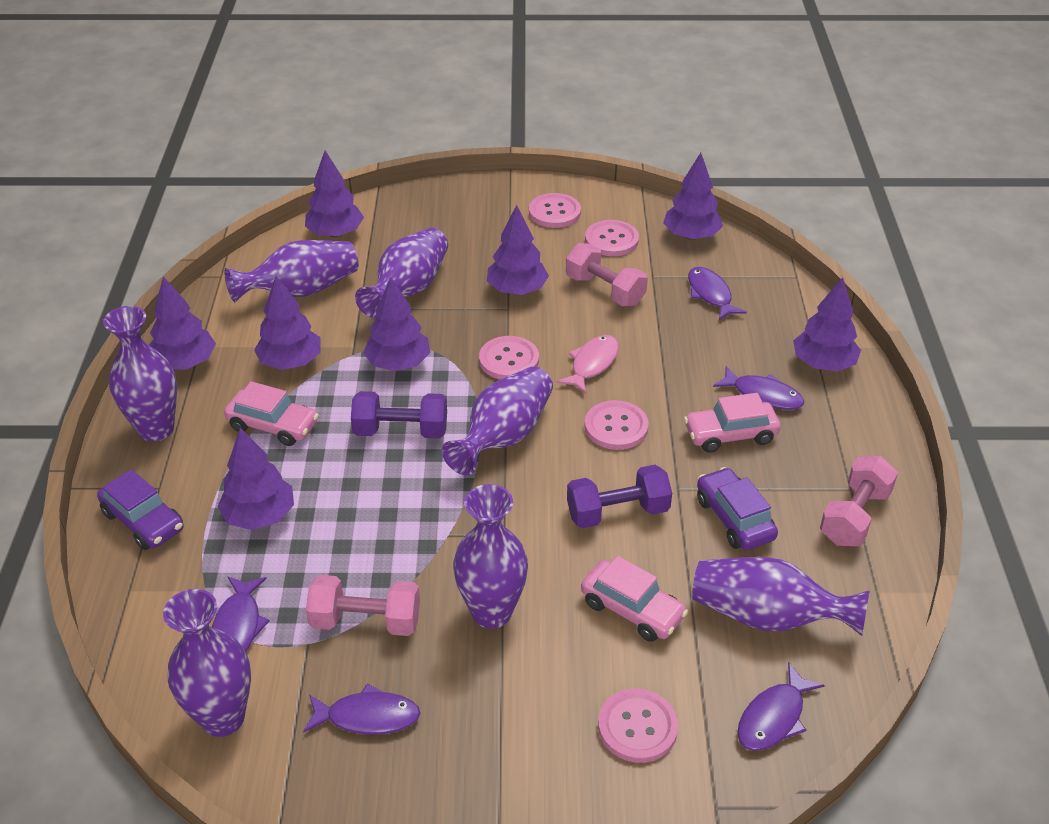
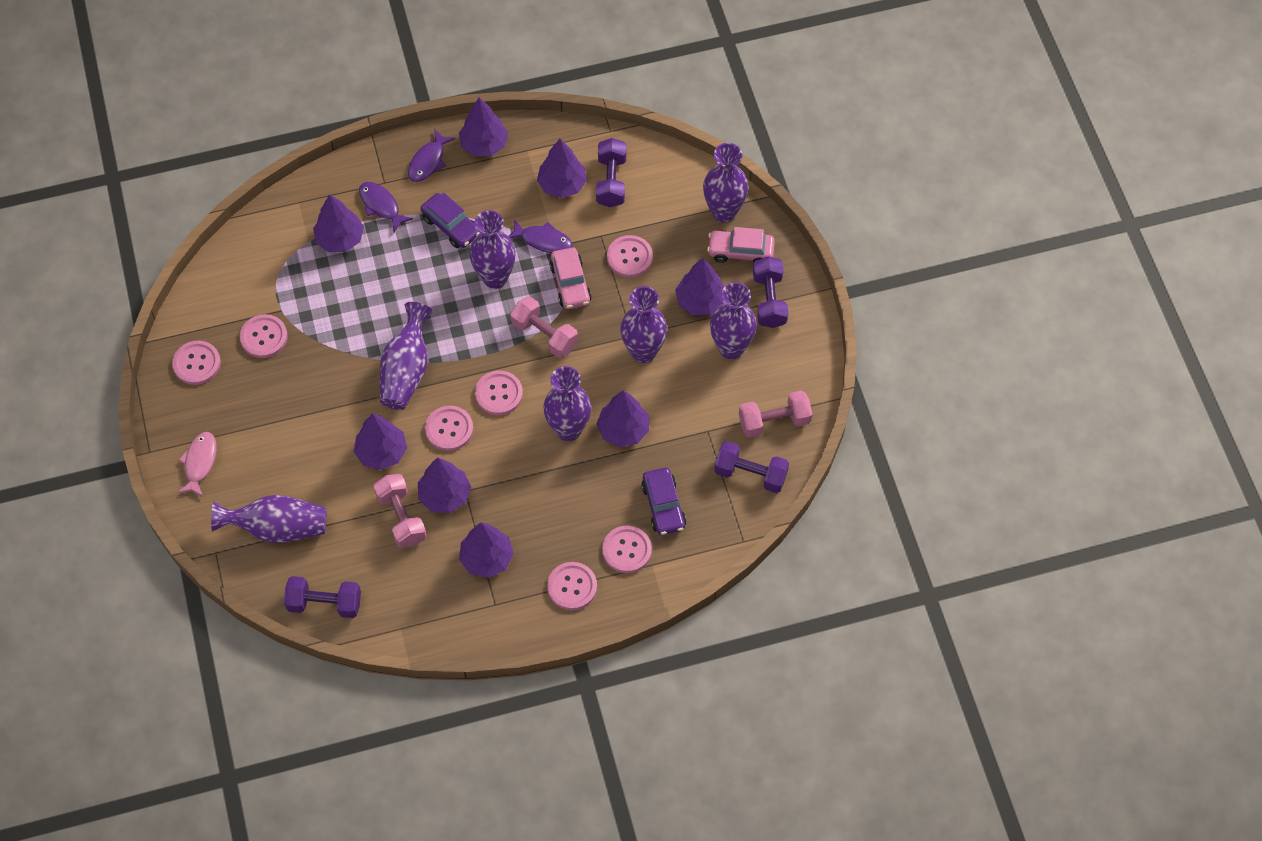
pink button: 5 -> 7
pink car: 3 -> 2
purple dumbbell: 2 -> 4
purple fish: 5 -> 3

